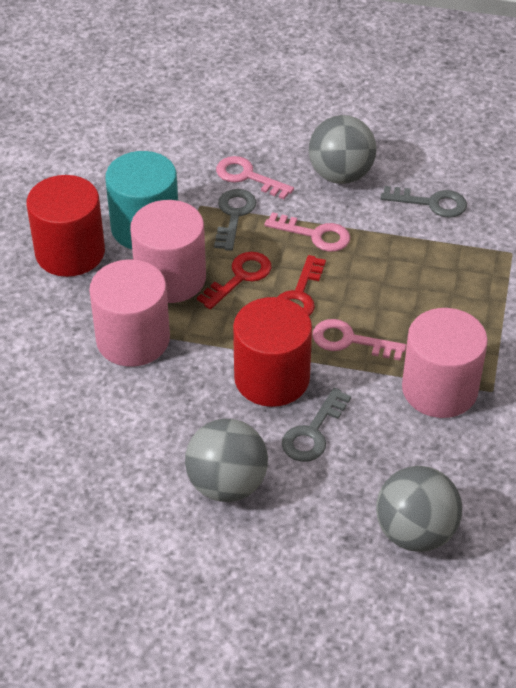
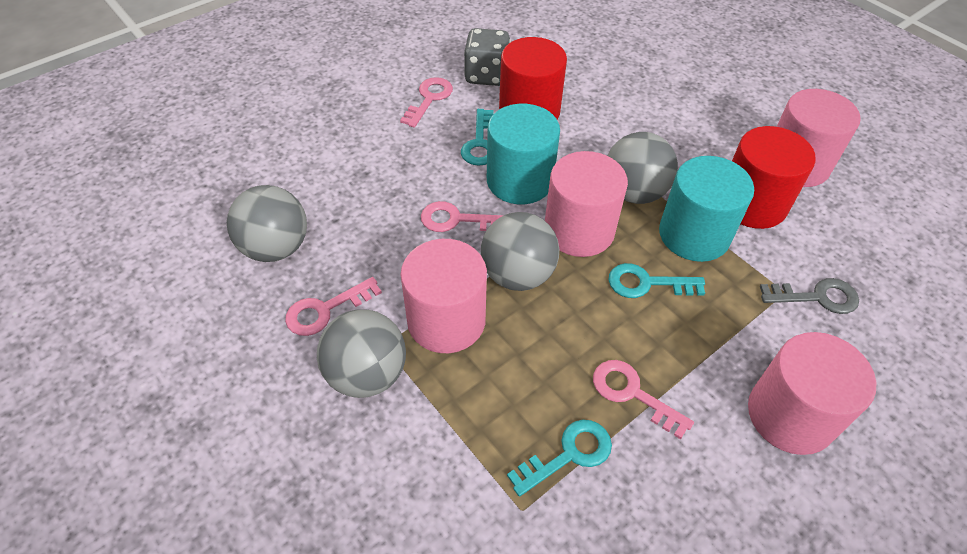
grey ball: 3 -> 4
grey dice: 0 -> 1
grey key: 3 -> 1
pink cylinder: 3 -> 4
pink key: 3 -> 4
red key: 2 -> 0
turquoise cylinder: 1 -> 2
turquoise key: 0 -> 3

